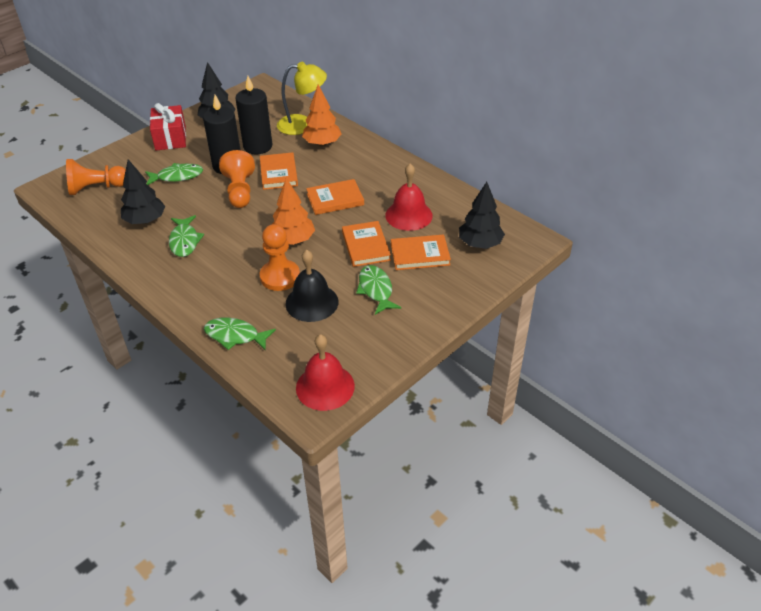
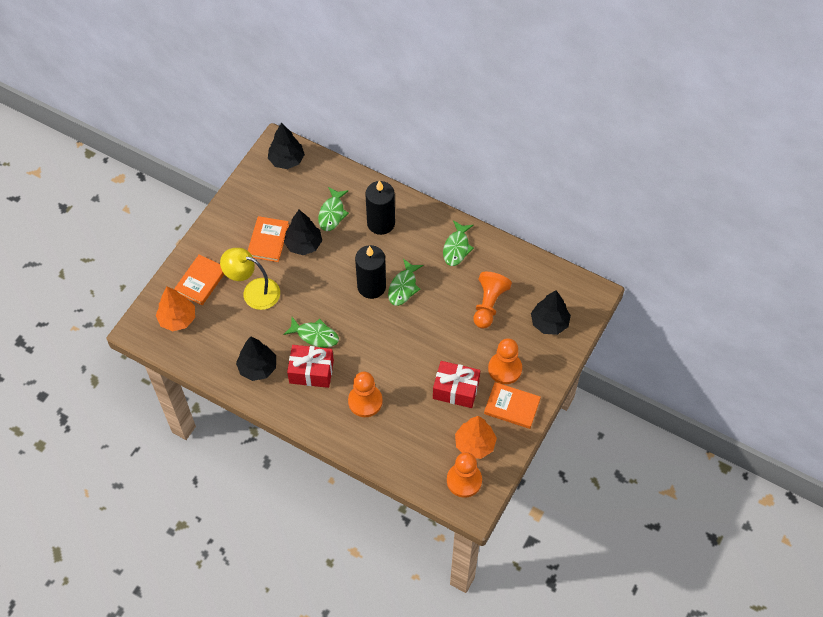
black bell: 1 -> 0
black tree: 3 -> 4
orange book: 4 -> 3
orange pawn: 3 -> 4
red bell: 2 -> 0
red gift: 1 -> 2

